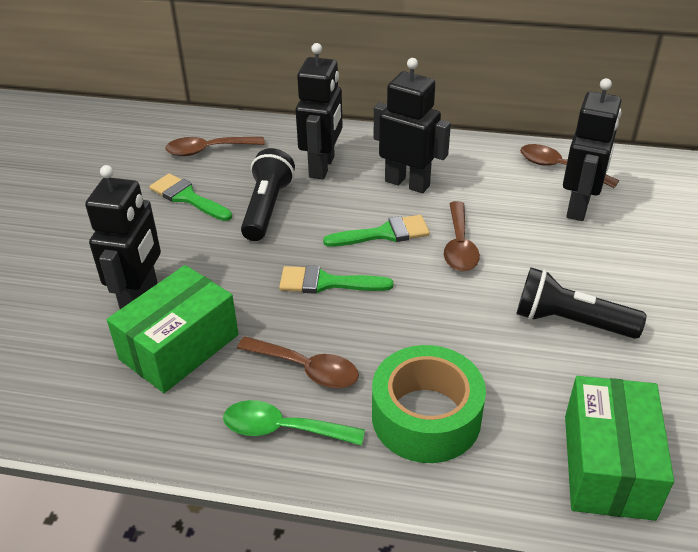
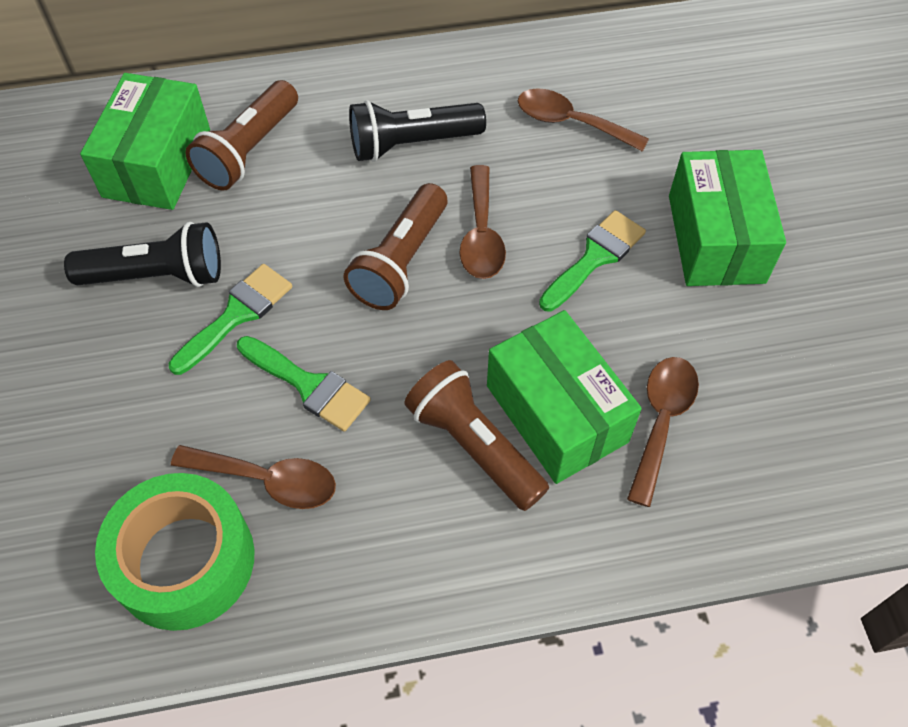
black robot: 4 -> 0
brown flashlight: 0 -> 3
green box: 2 -> 3
green spoon: 1 -> 0

